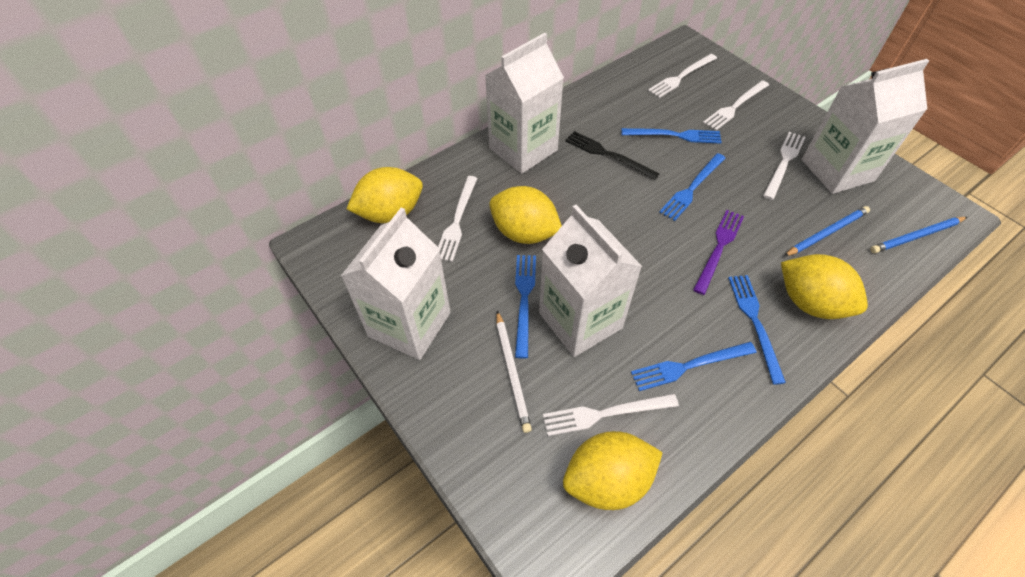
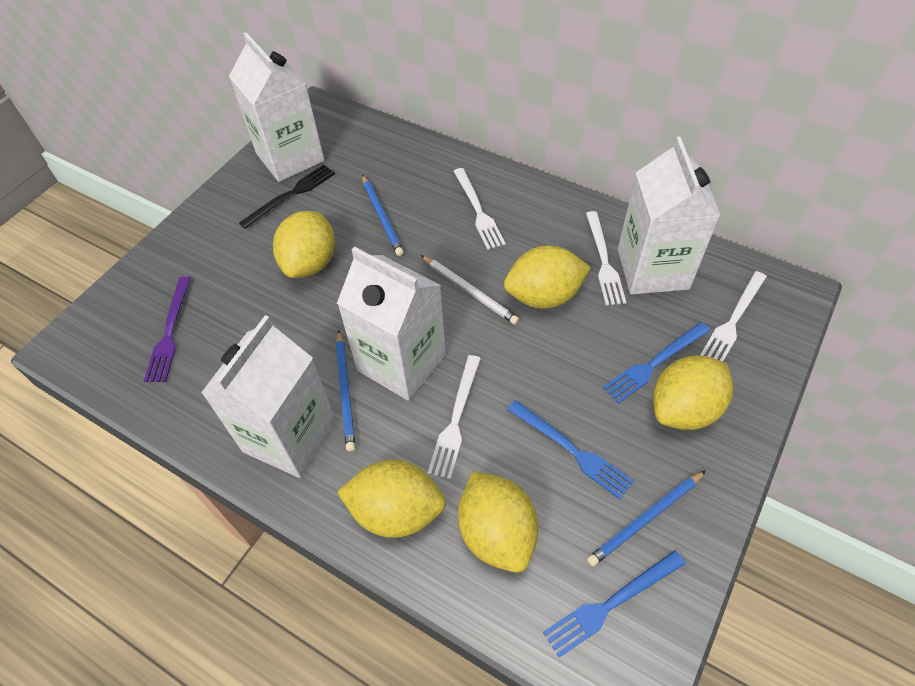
blue fork: 5 -> 3
blue pencil: 2 -> 3
white fork: 5 -> 4
yellow lemon: 4 -> 5

